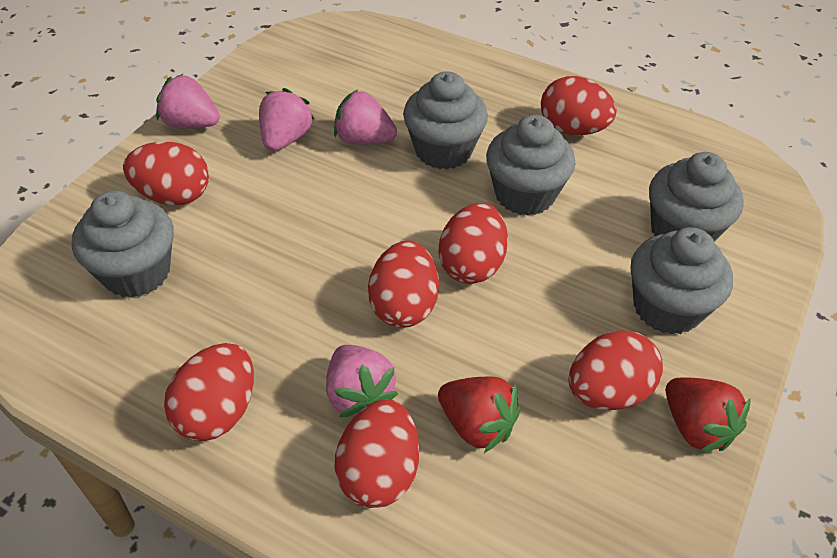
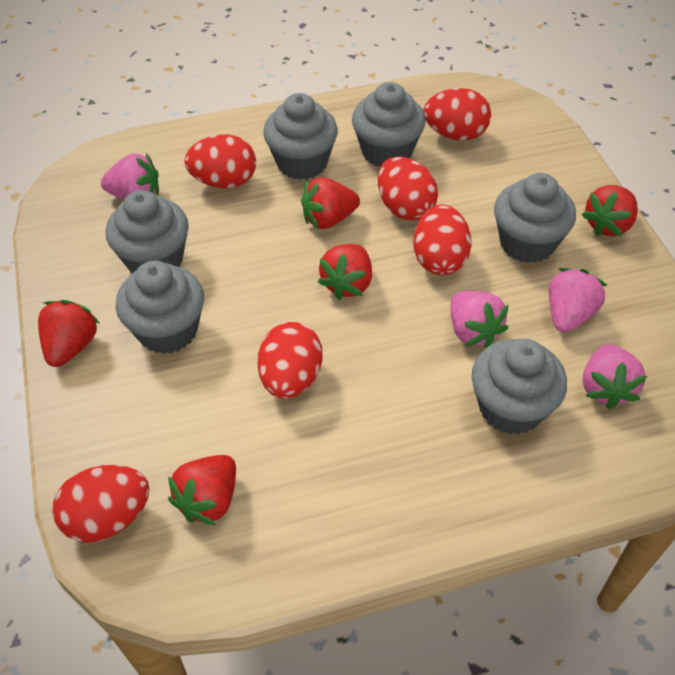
grey cupcake: 5 -> 6
red egg: 7 -> 6
red strawberry: 2 -> 5

